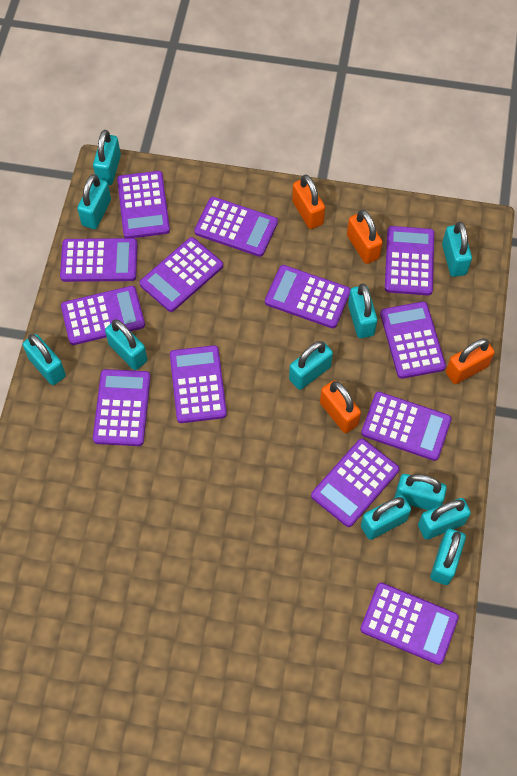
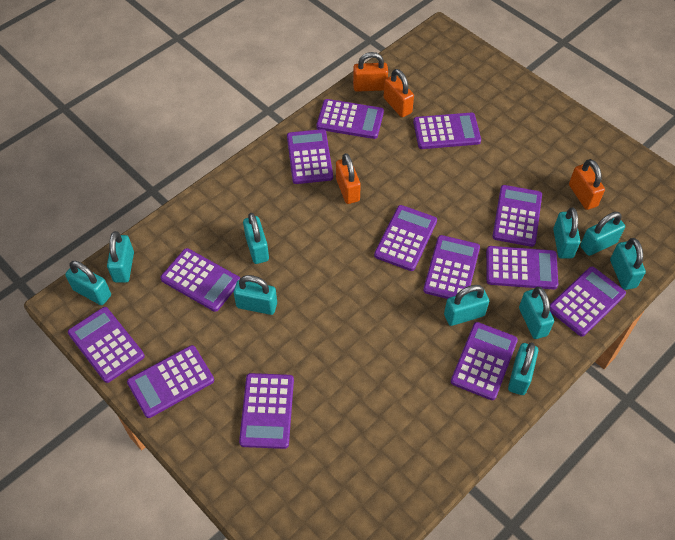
turquoise padlock: 11 -> 10

